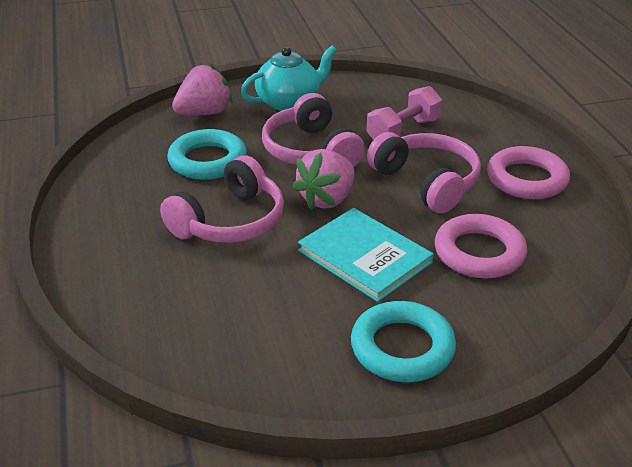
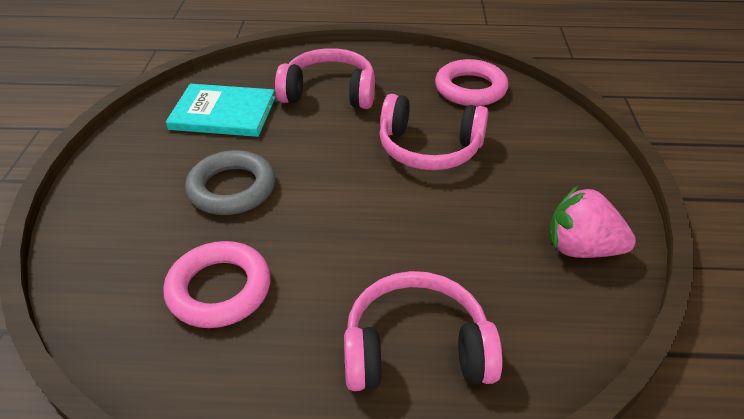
grey ring: 0 -> 1
pink dumbbell: 1 -> 0
pink strawberry: 2 -> 1
turquoise ring: 2 -> 0
turquoise teapot: 1 -> 0

